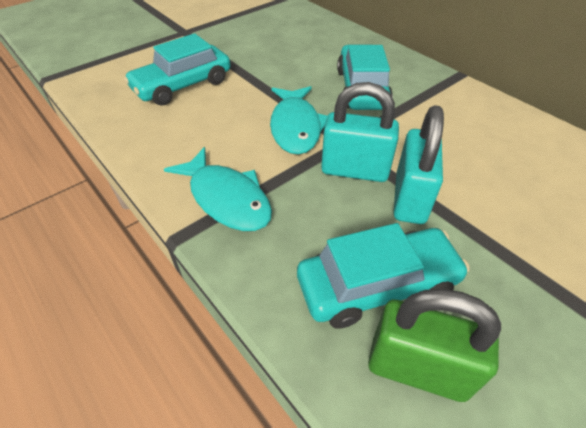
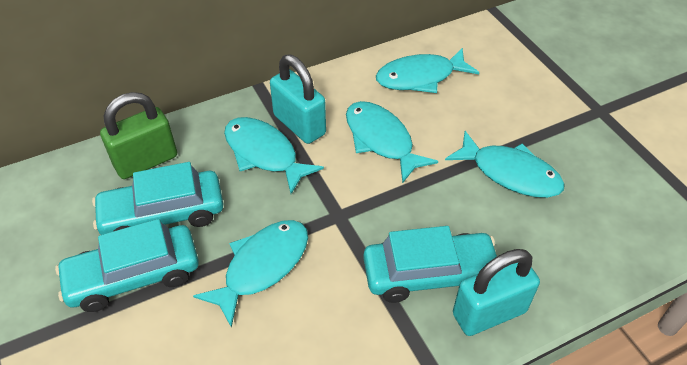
turquoise fish: 2 -> 5

